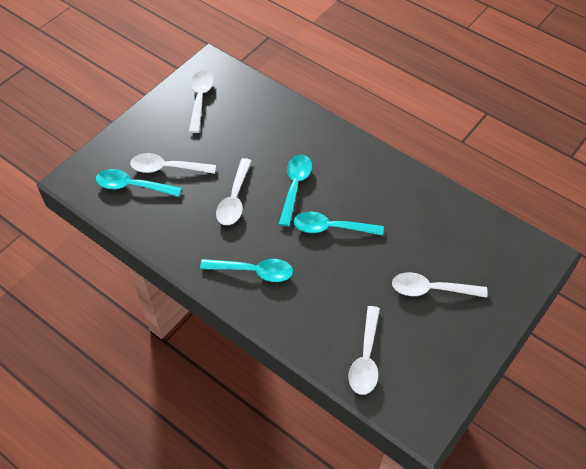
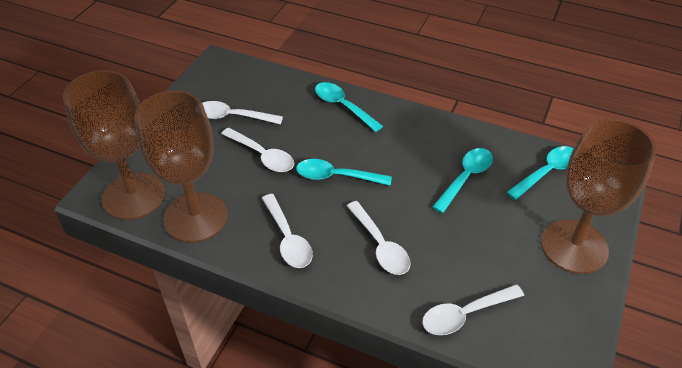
brown goblet: 0 -> 3

